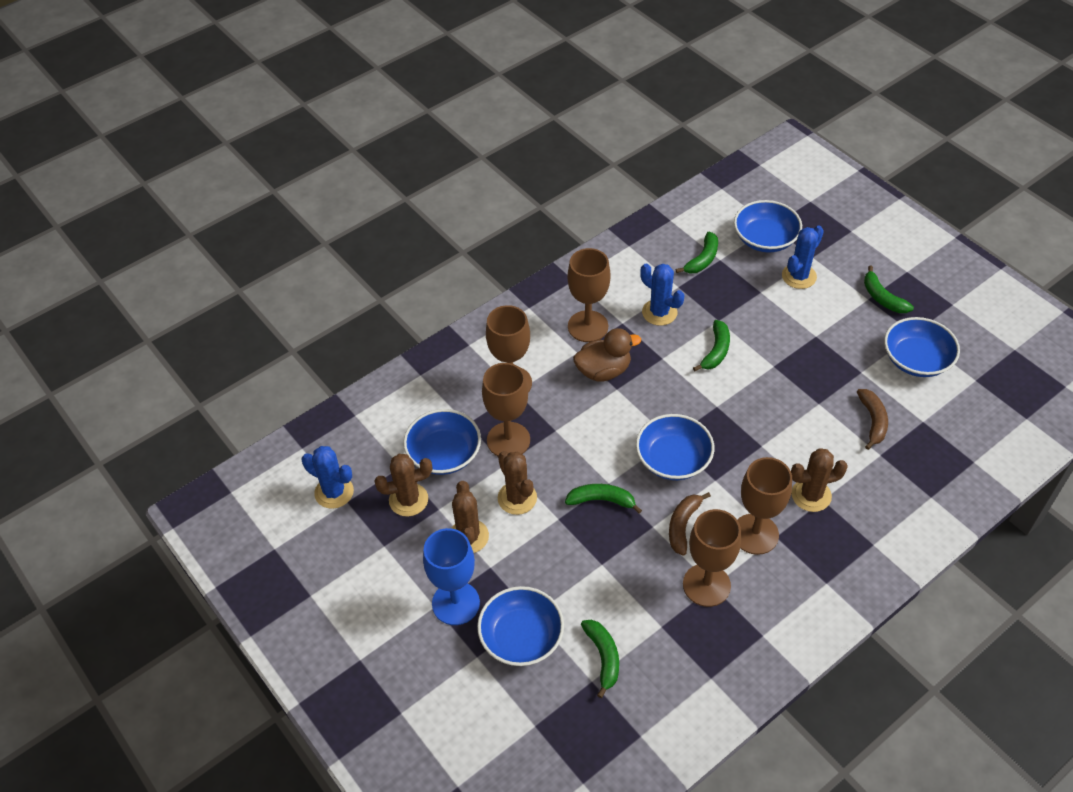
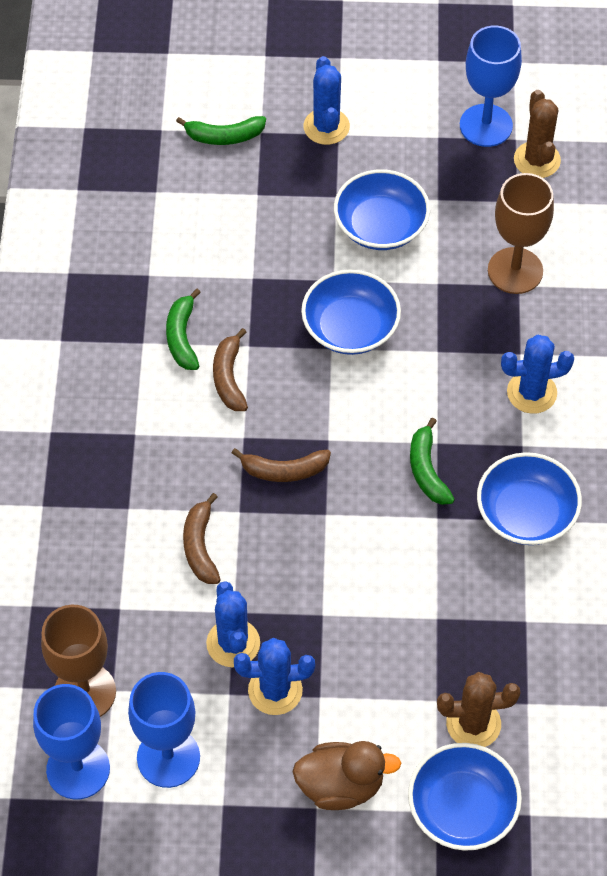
blue bowl: 5 -> 4
blue cactus: 3 -> 4
blue goblet: 1 -> 3
brown banana: 2 -> 3
brown cactus: 4 -> 2
brown goblet: 5 -> 2
green banana: 5 -> 3

